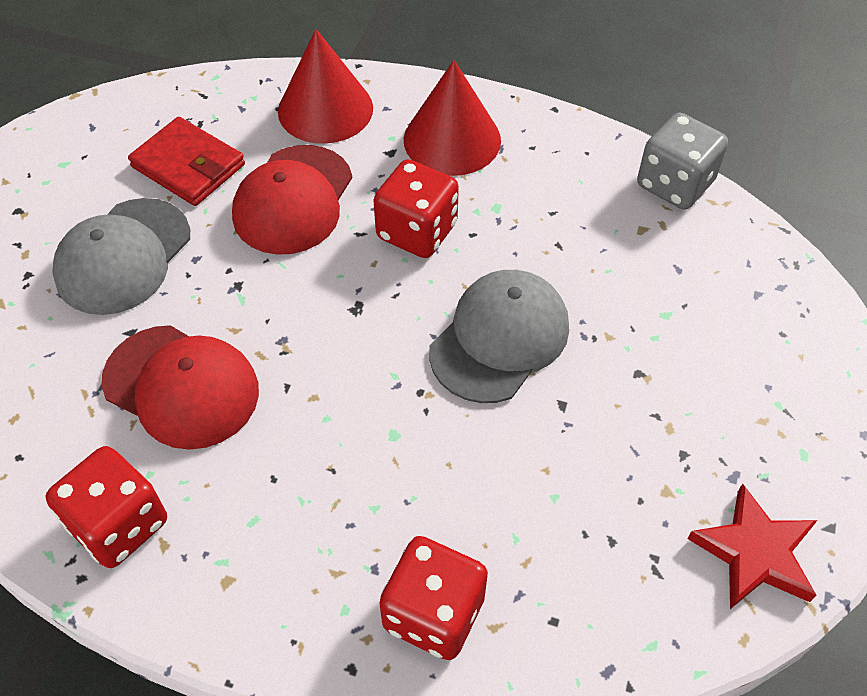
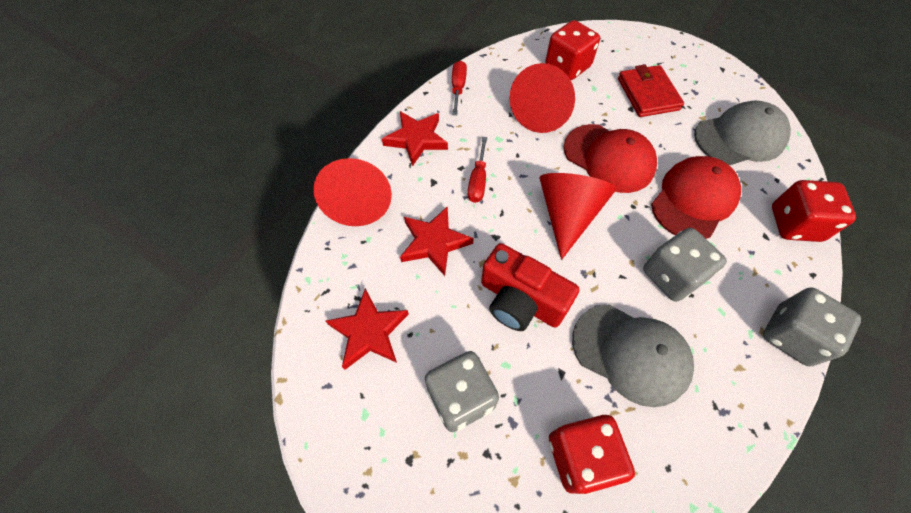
grey dice: 1 -> 3
red camera: 0 -> 1
red cone: 2 -> 3
red screwdriver: 0 -> 2
red star: 1 -> 3

